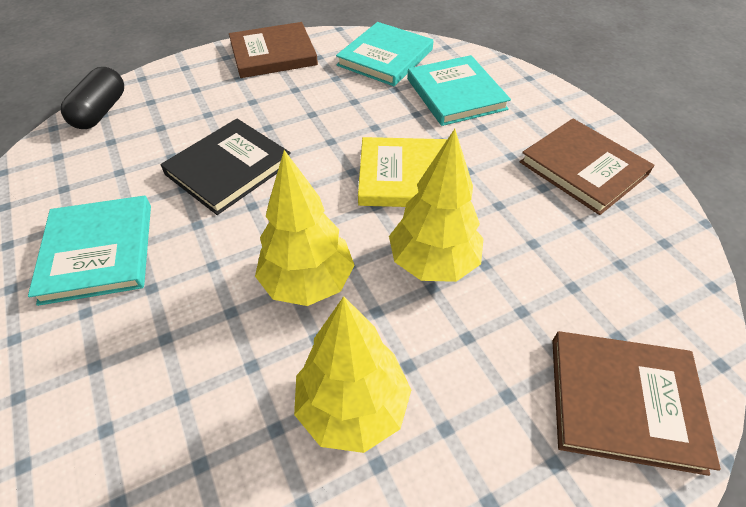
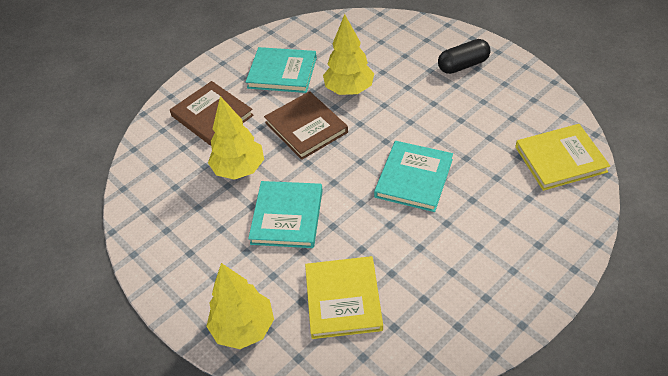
black book: 1 -> 0
brown book: 3 -> 2
yellow book: 1 -> 2

